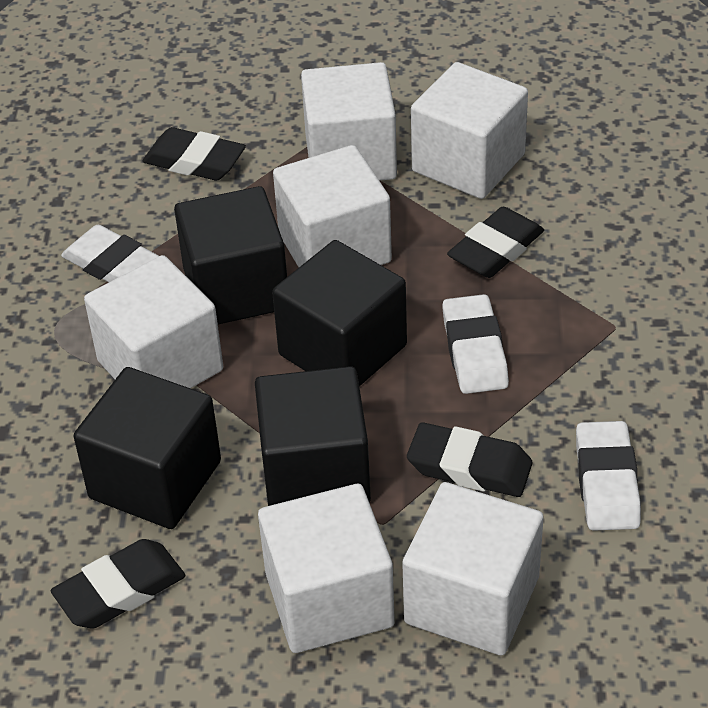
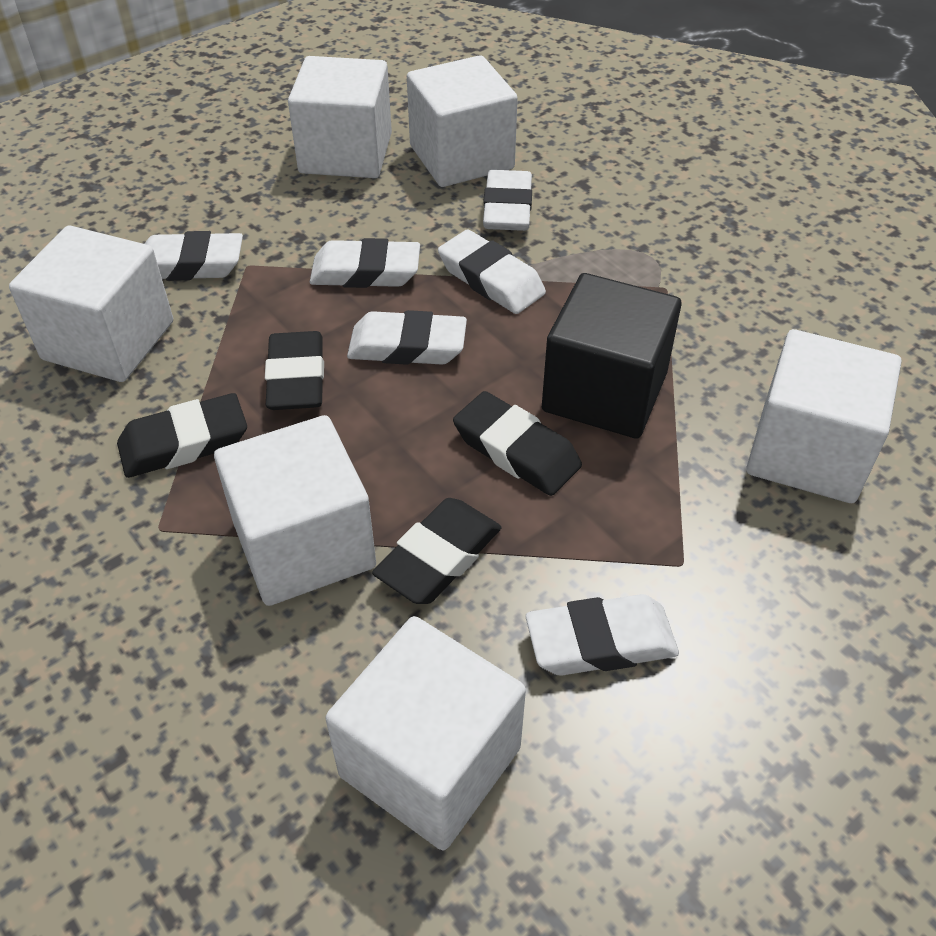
black cube: 4 -> 1
white eraser: 3 -> 6

